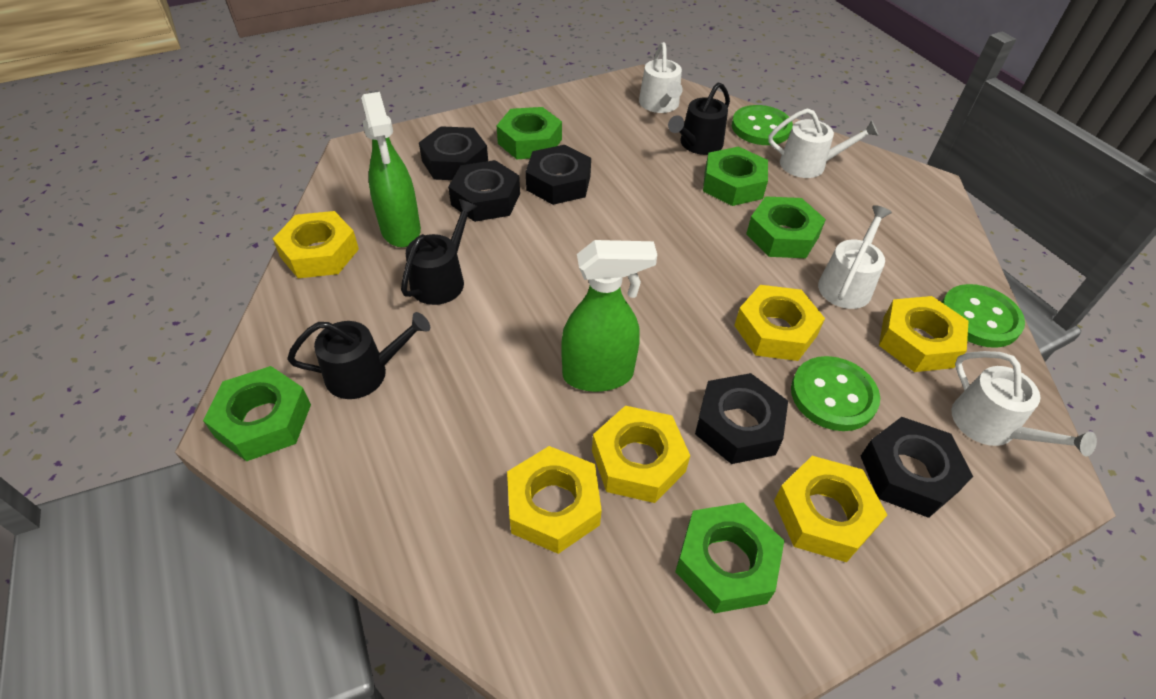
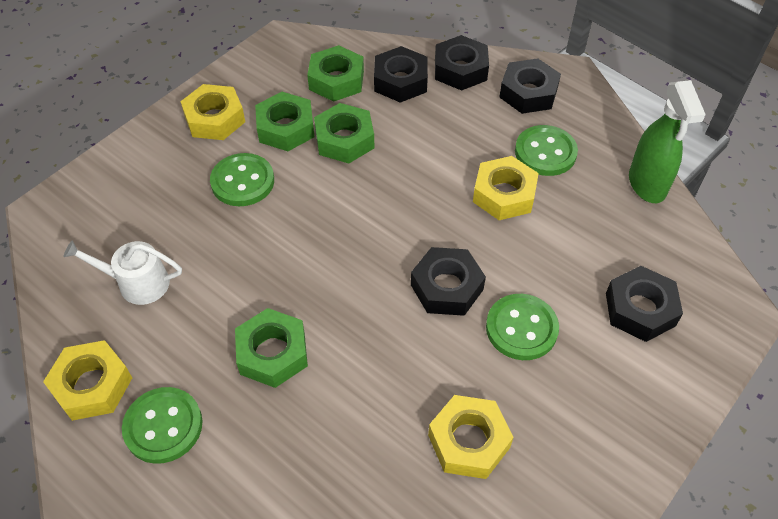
black watering can: 3 -> 0
green button: 3 -> 4
green nut: 5 -> 4
green spray bottle: 2 -> 1
white watering can: 4 -> 1
yellow nut: 6 -> 4

